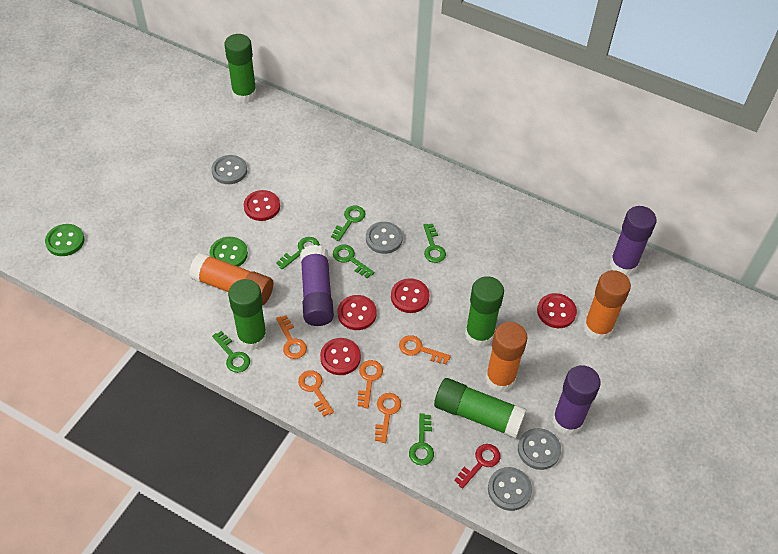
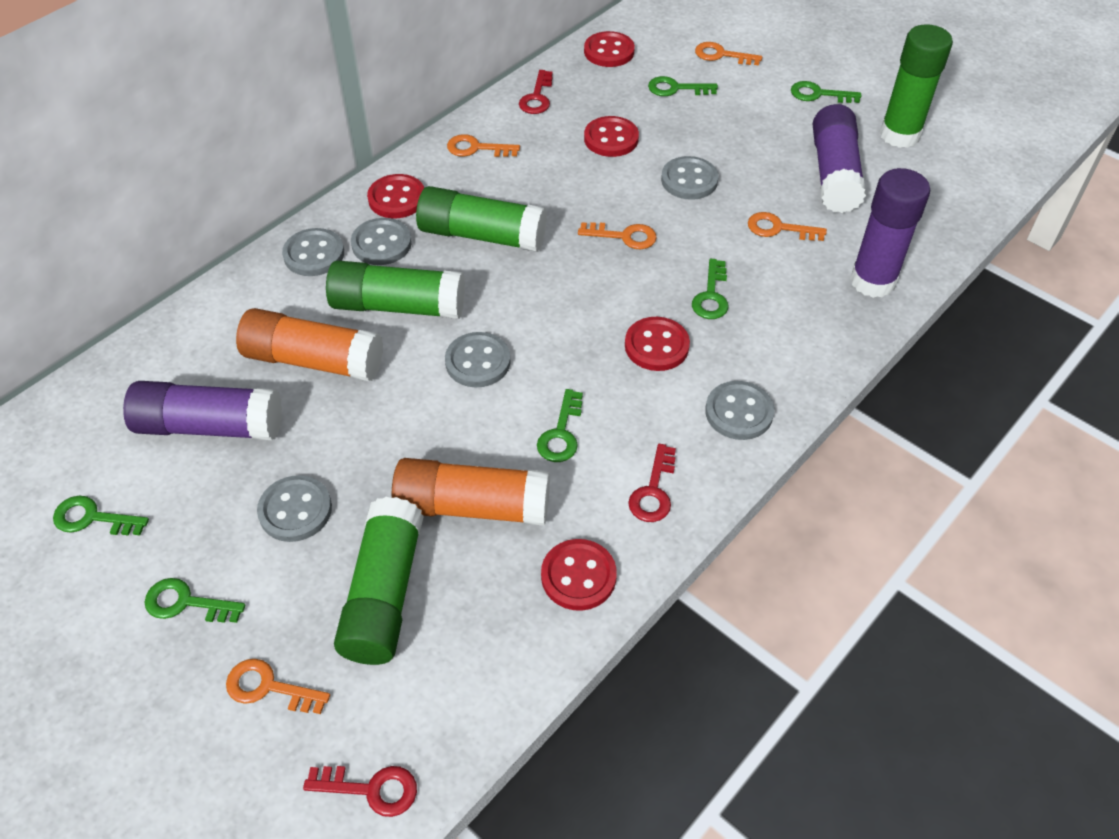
green button: 2 -> 0
grey button: 4 -> 6
orange glue stick: 3 -> 2
red key: 1 -> 3

